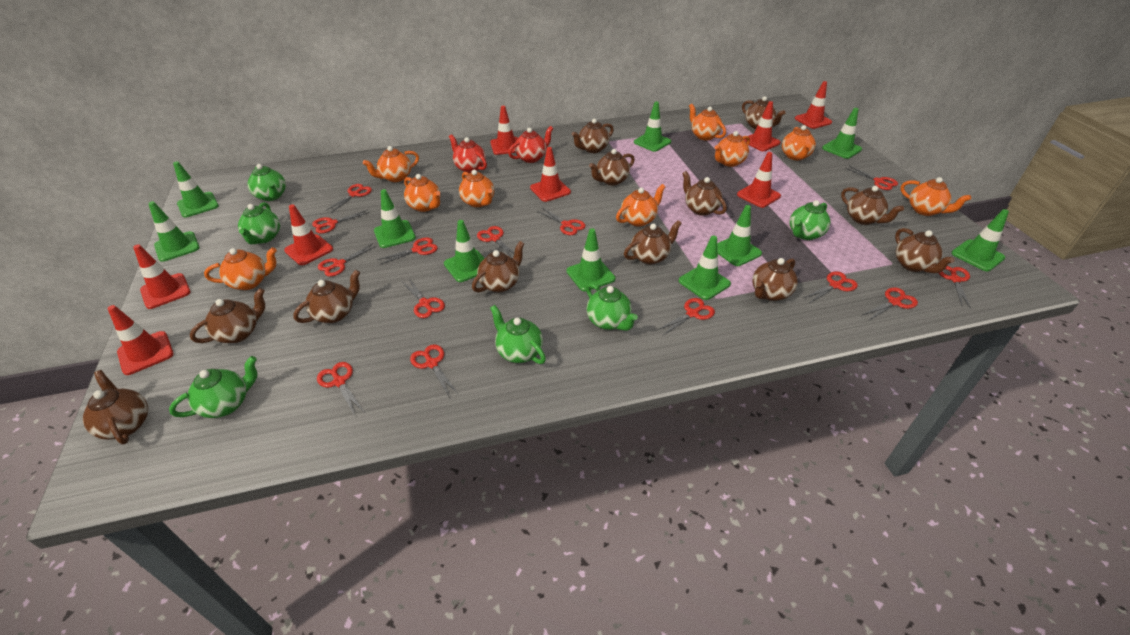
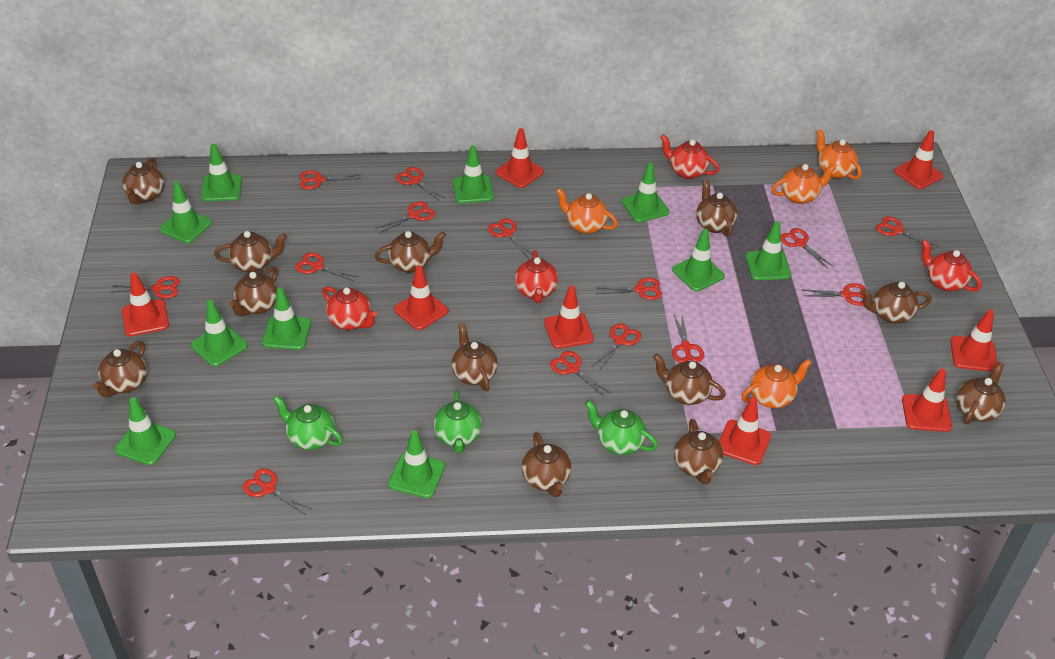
green teapot: 6 -> 3
orange teapot: 9 -> 4
red teapot: 2 -> 4

